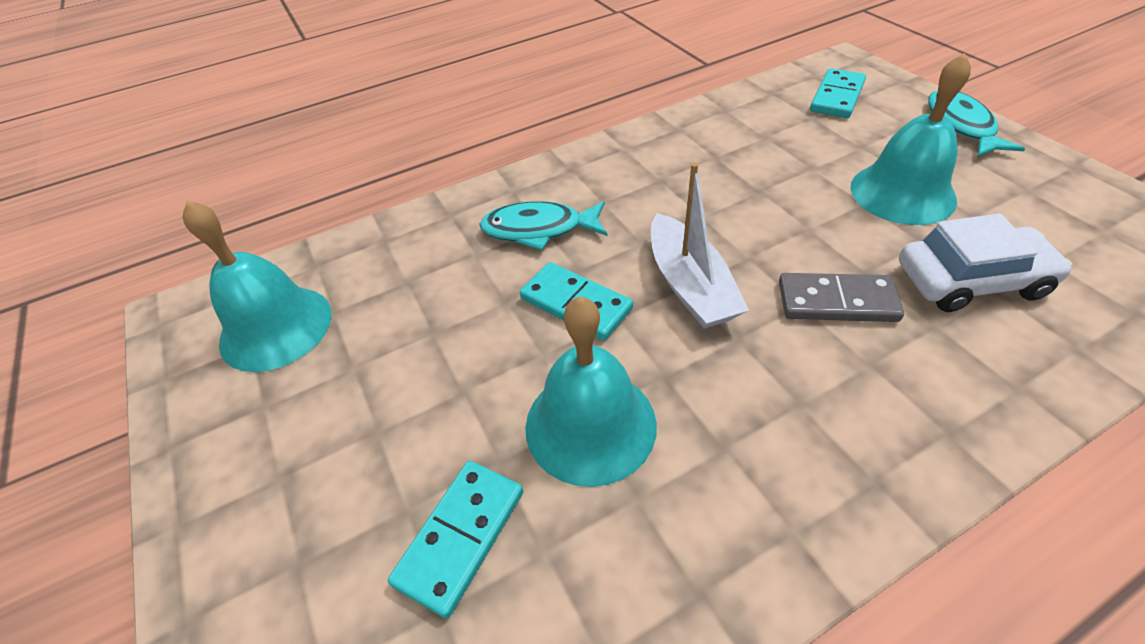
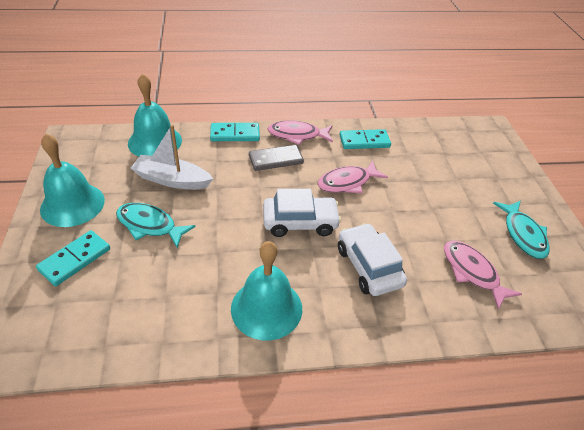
pink fish: 0 -> 3
white car: 1 -> 2

